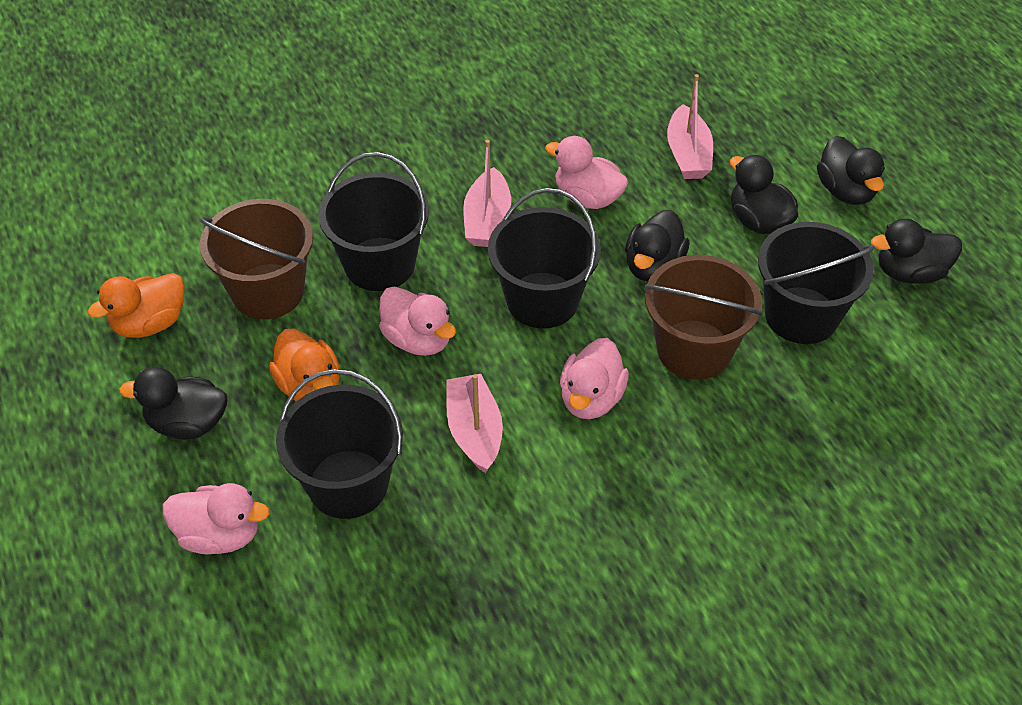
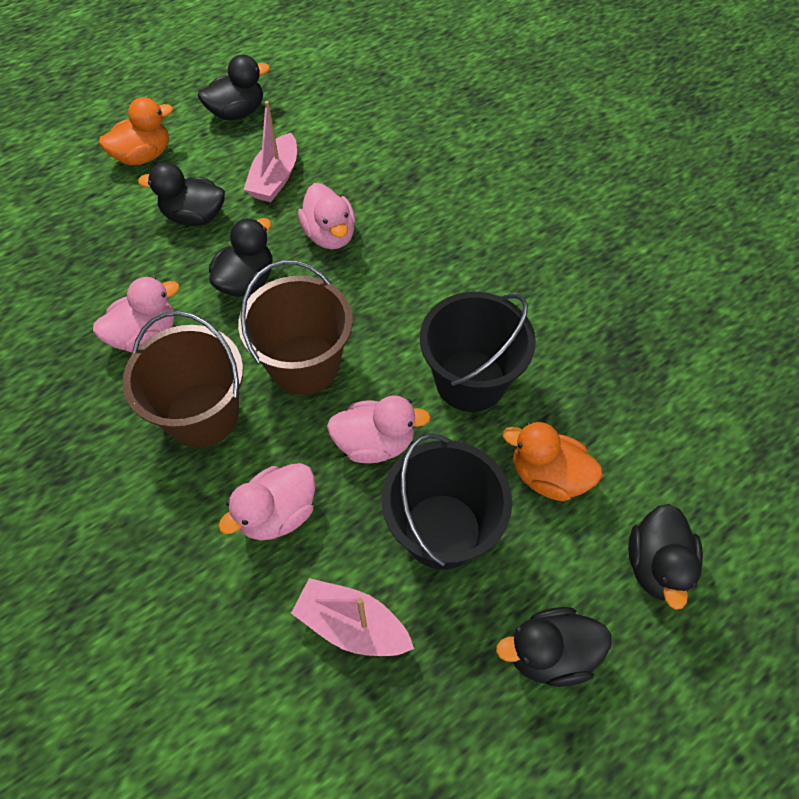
black bucket: 4 -> 2
pink boat: 3 -> 2

